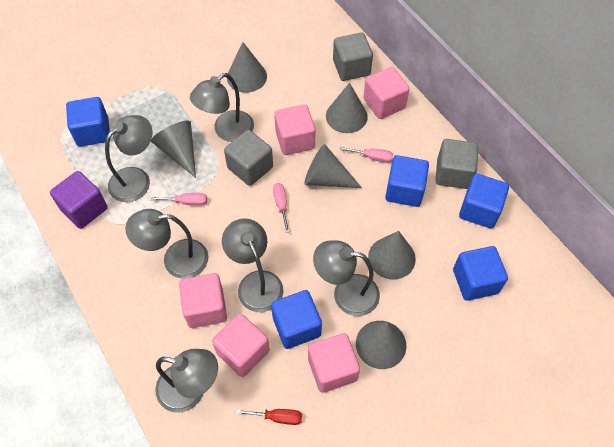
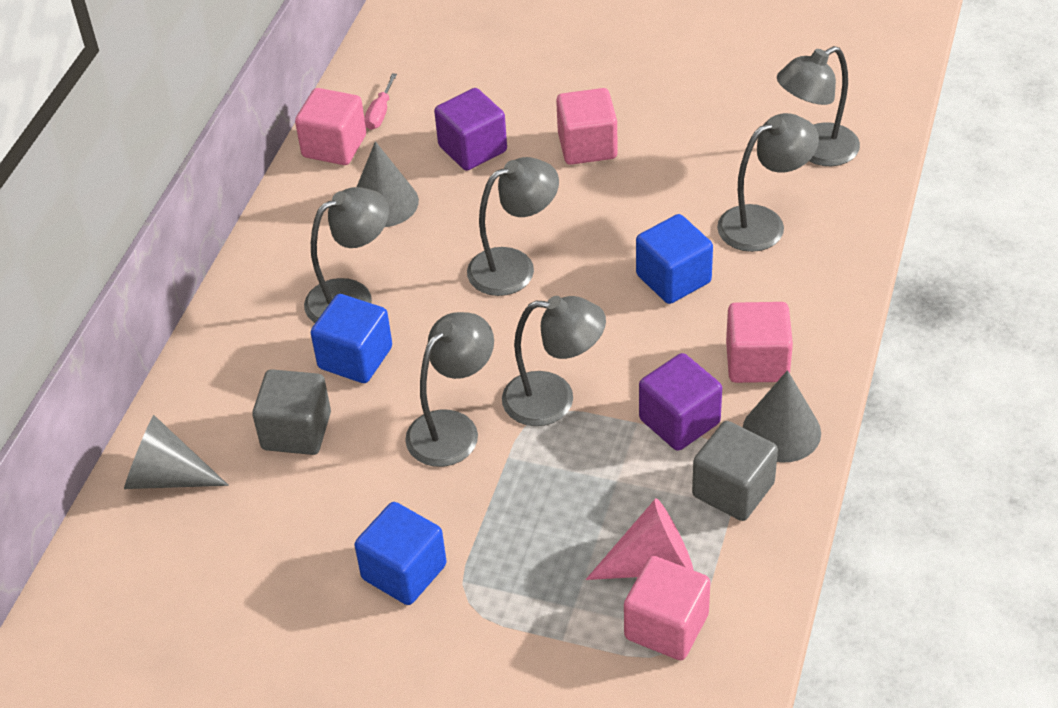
blue cube: 5 -> 3
grey cone: 6 -> 3
grey cube: 3 -> 2
pink cone: 0 -> 1
pink cube: 5 -> 4
pink screwdriver: 3 -> 1
purple cube: 1 -> 2
red screwdriver: 1 -> 0

